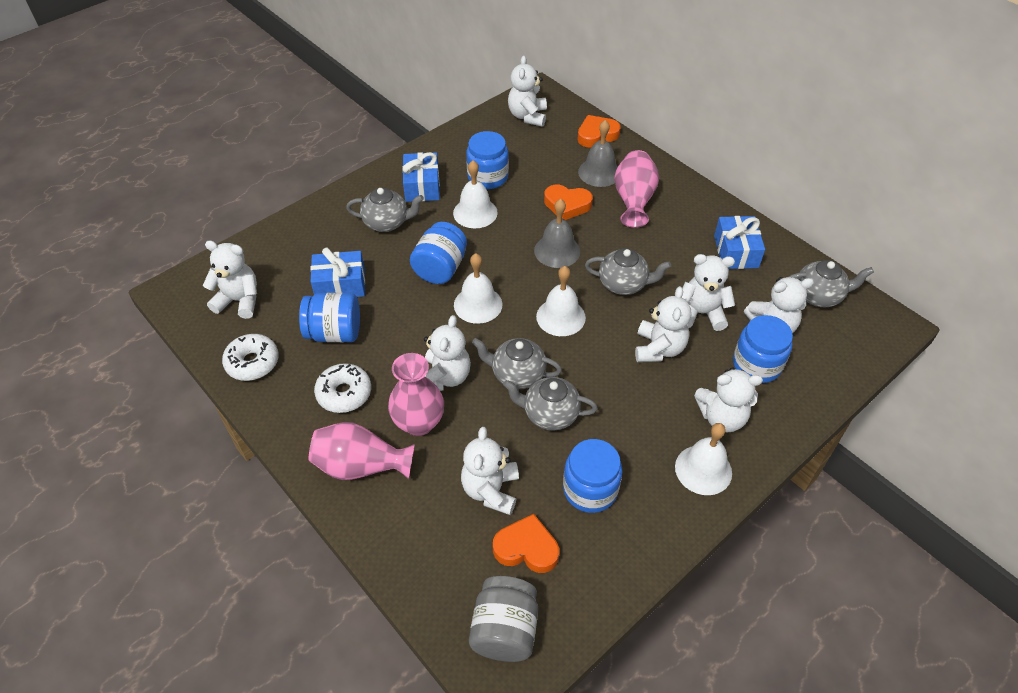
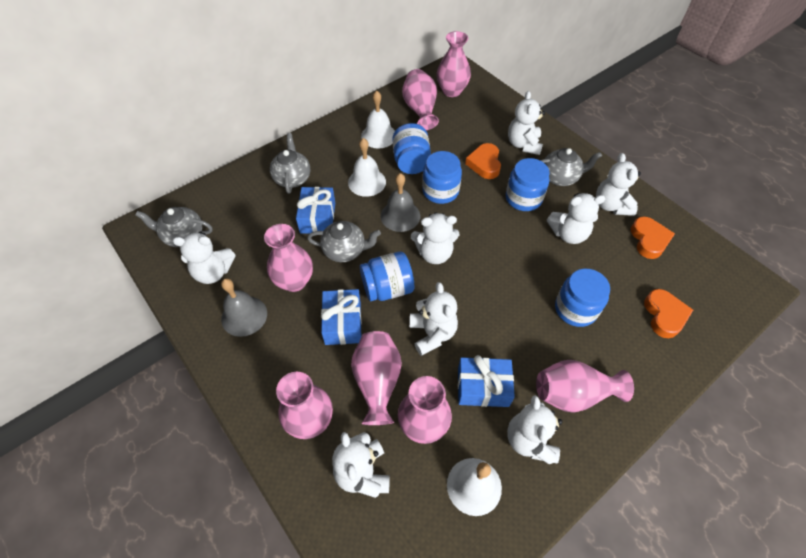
grey jar: 1 -> 0
grey teapot: 5 -> 4
pink vase: 3 -> 7
white bell: 4 -> 3
white donut: 2 -> 0

